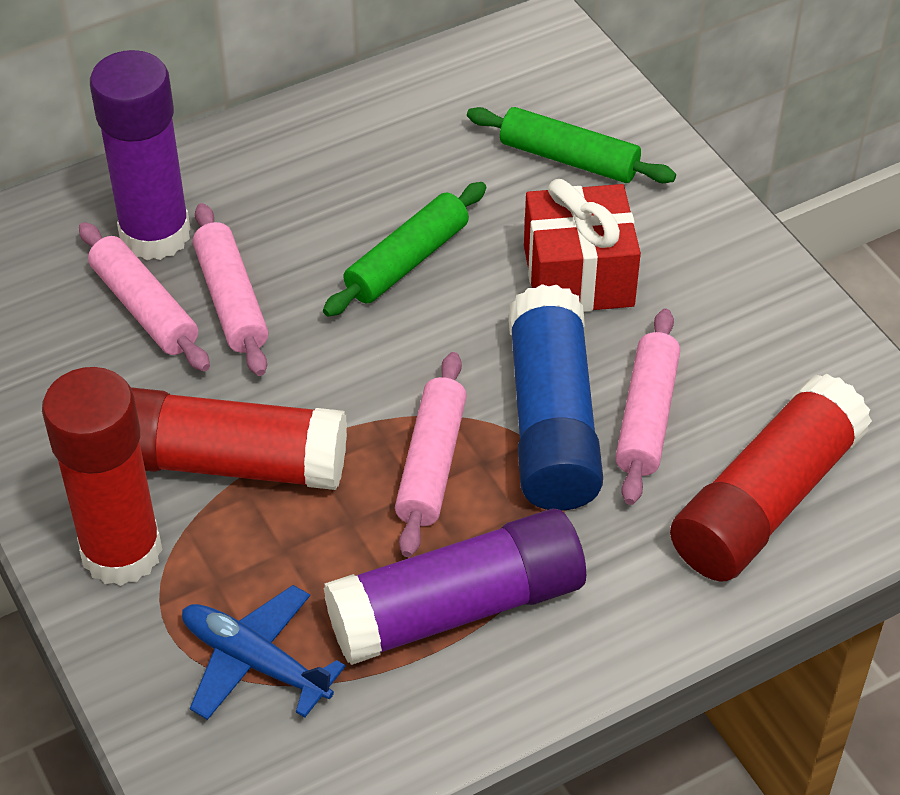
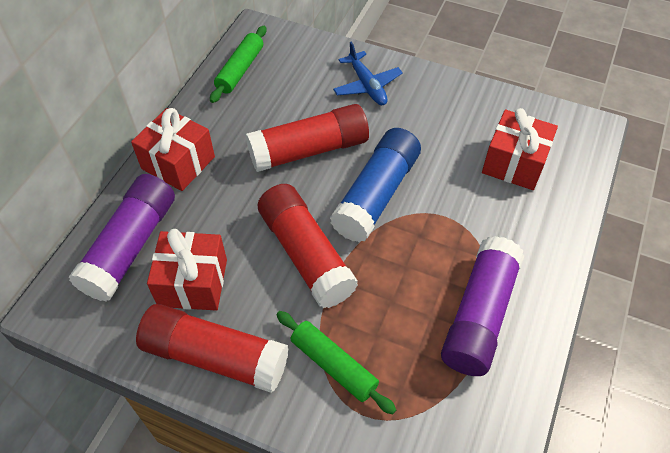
pink rolling pin: 4 -> 0
red gift: 1 -> 3

